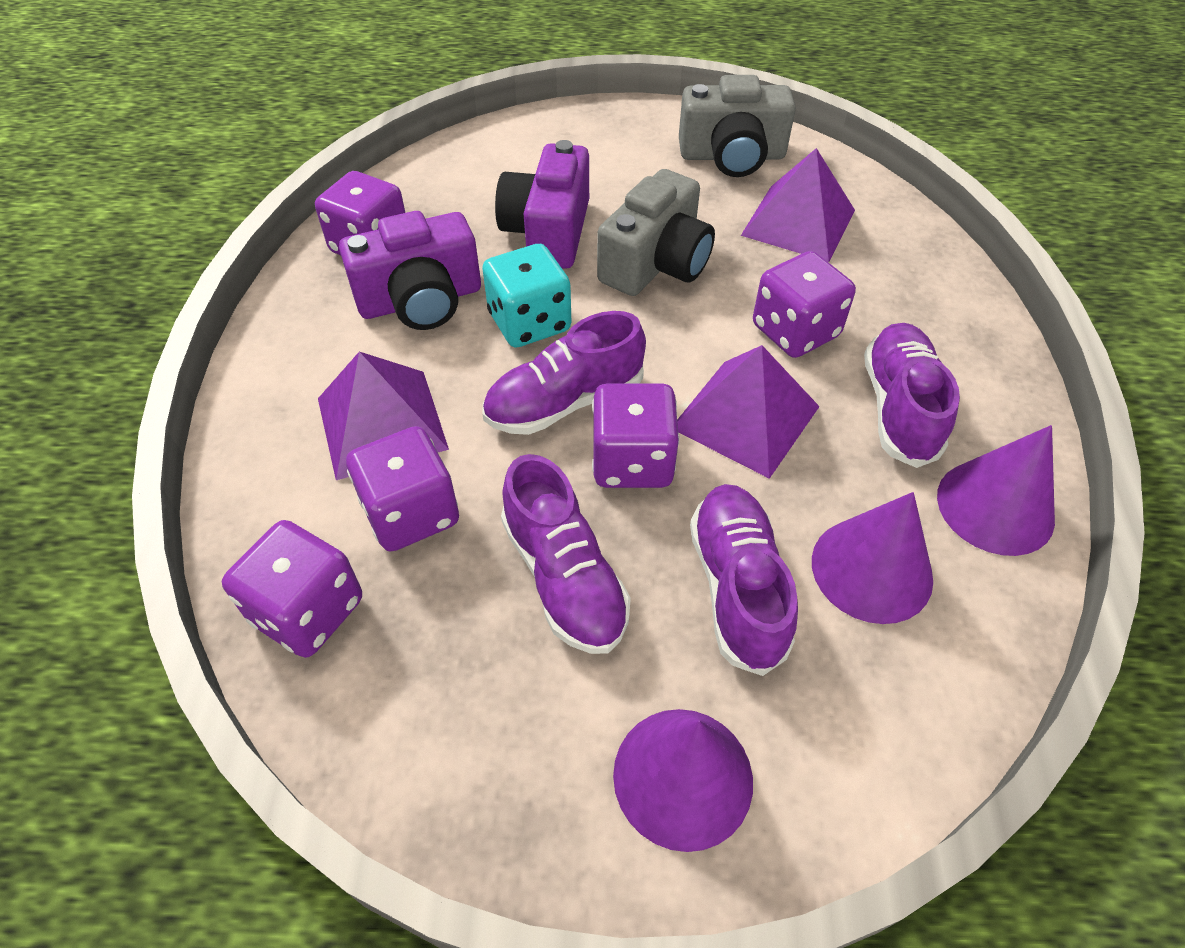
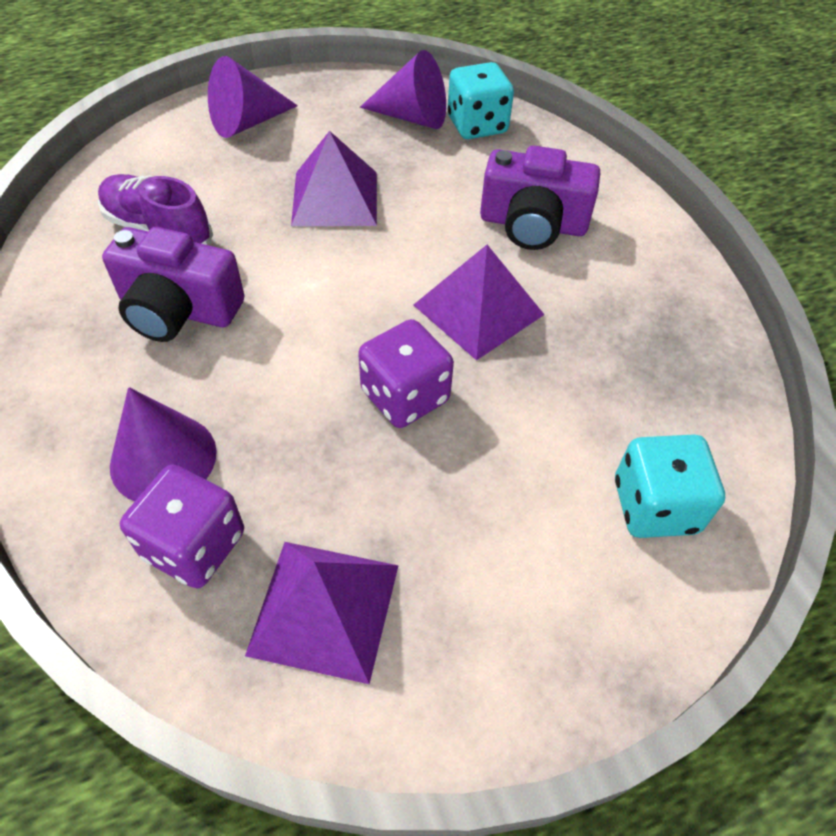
grey camera: 2 -> 0
purple dice: 5 -> 2
purple shoe: 4 -> 1
turquoise dice: 1 -> 2

